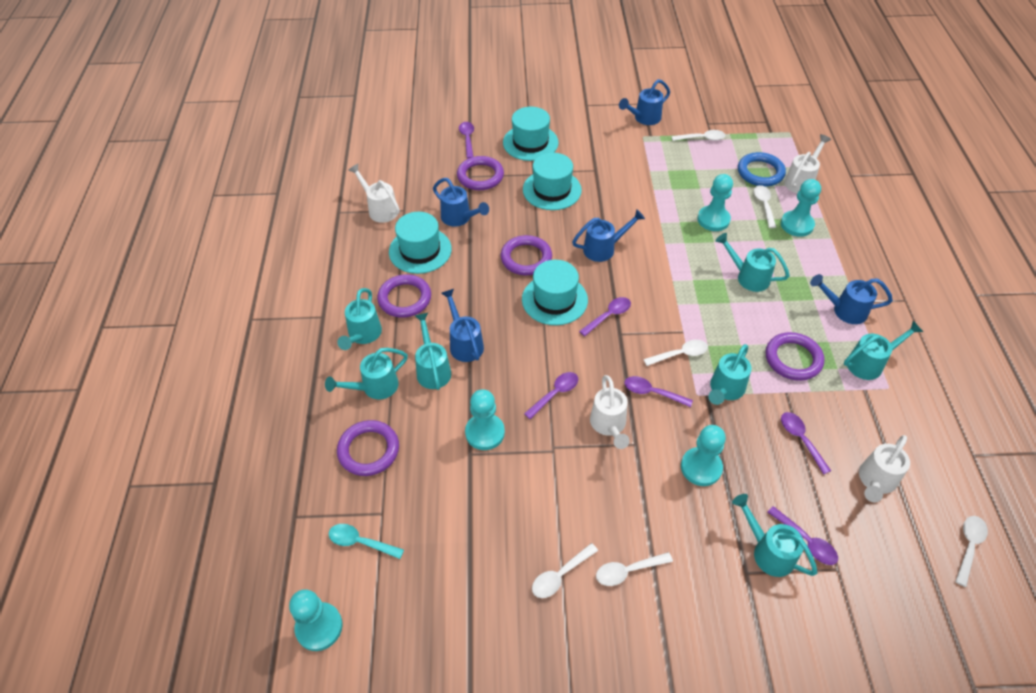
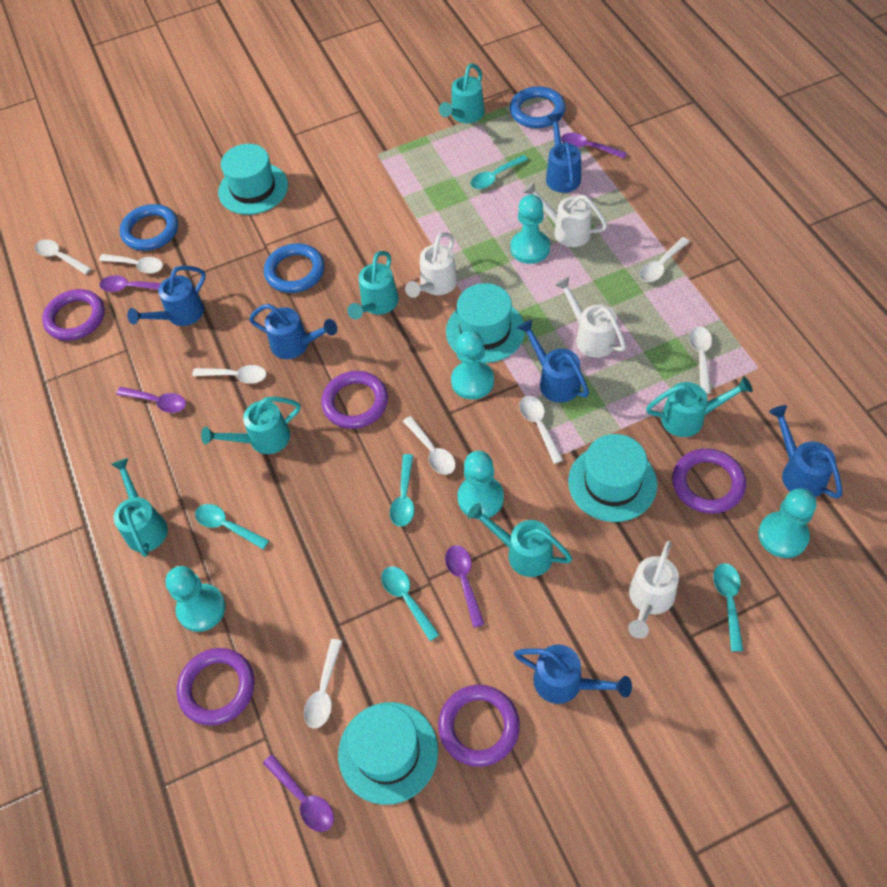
blue ring: 1 -> 3
blue watering can: 5 -> 6
purple spoon: 6 -> 5
turquoise spoon: 1 -> 5
turquoise watering can: 7 -> 6
white spoon: 6 -> 8

